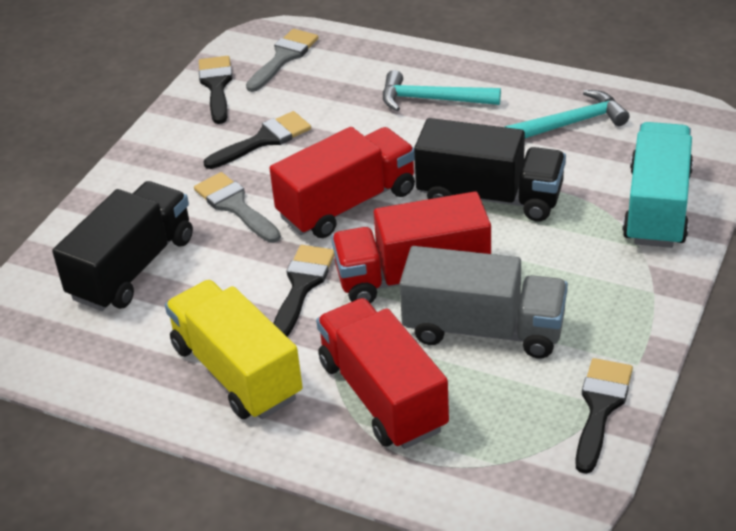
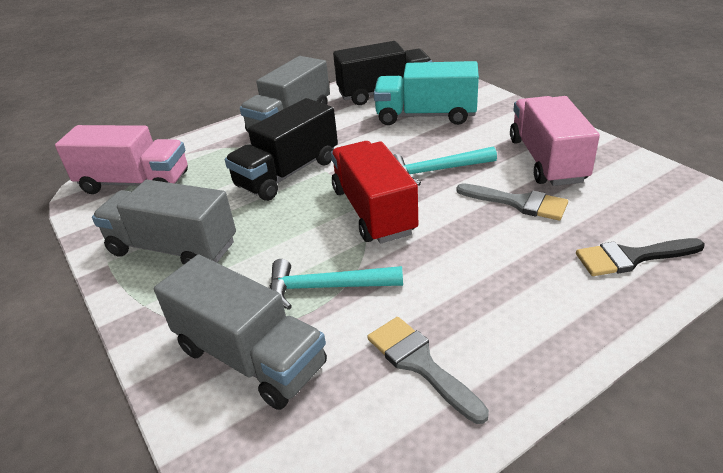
black brush: 4 -> 1
grey truck: 1 -> 3
pink truck: 0 -> 2
red truck: 3 -> 1
yellow truck: 1 -> 0

